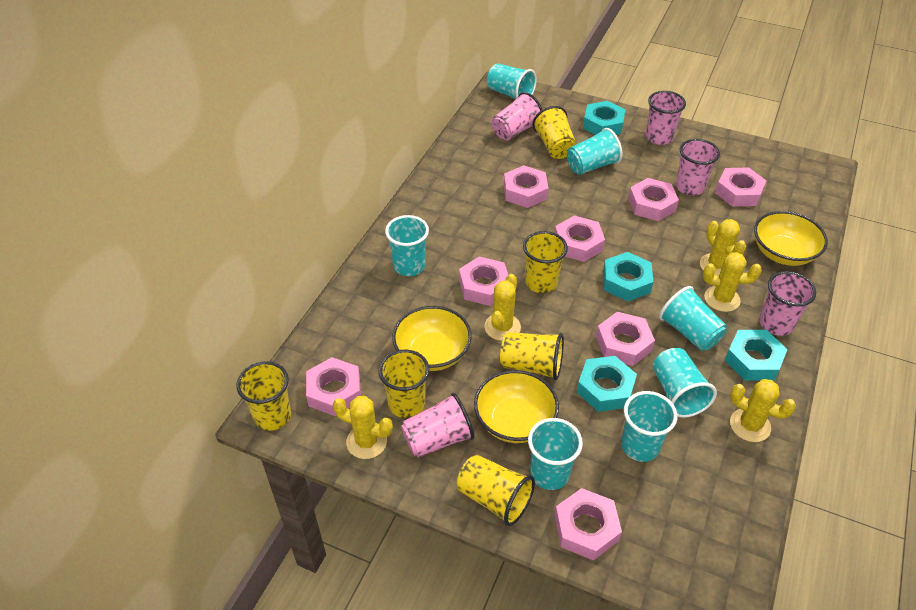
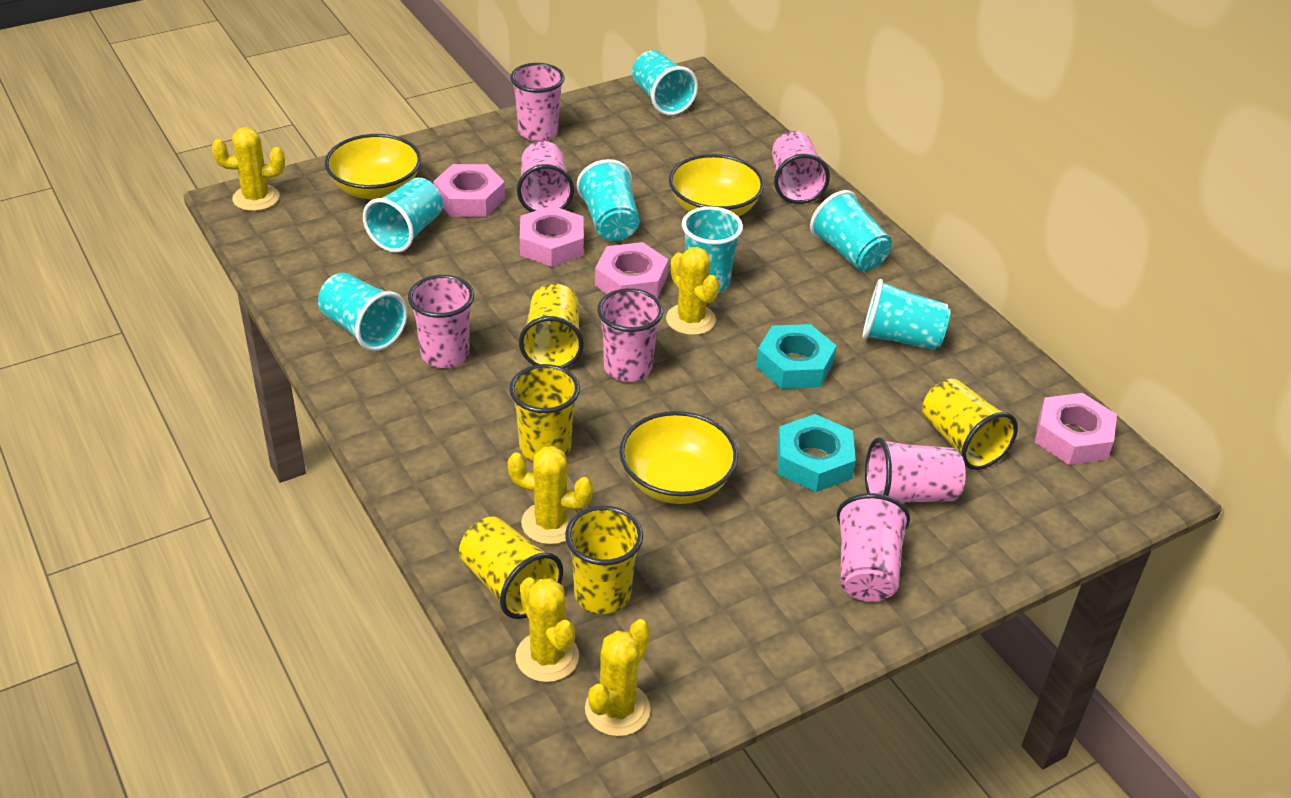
pink cup: 5 -> 7
pink nut: 8 -> 4
turquoise nut: 4 -> 2
yellow cup: 6 -> 5

